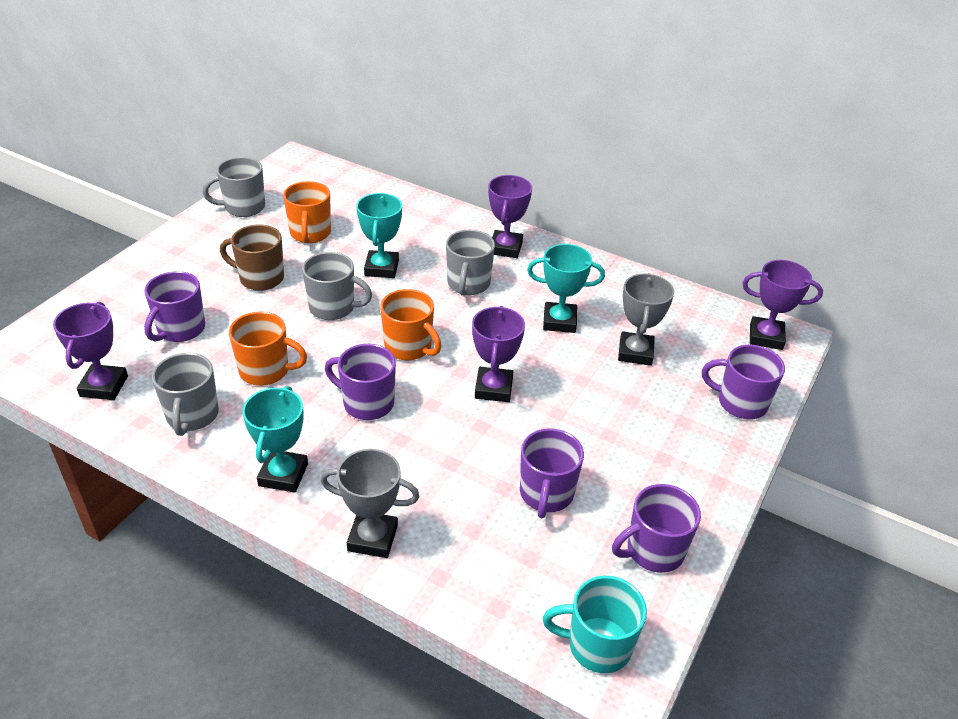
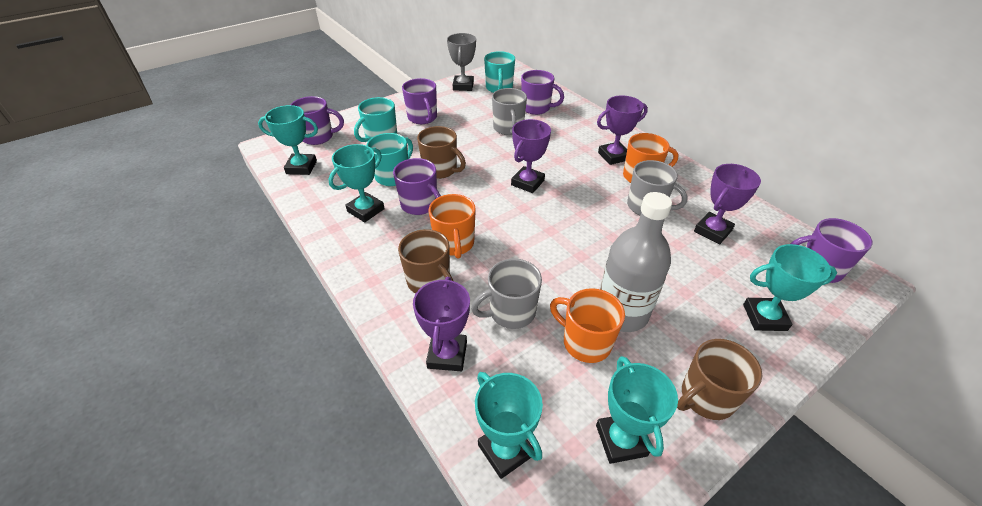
brown mug: 1 -> 3
grey bottle: 0 -> 1
grey mug: 4 -> 3
grey trophy: 2 -> 1
turquoise mug: 1 -> 3
turquoise trophy: 3 -> 5

